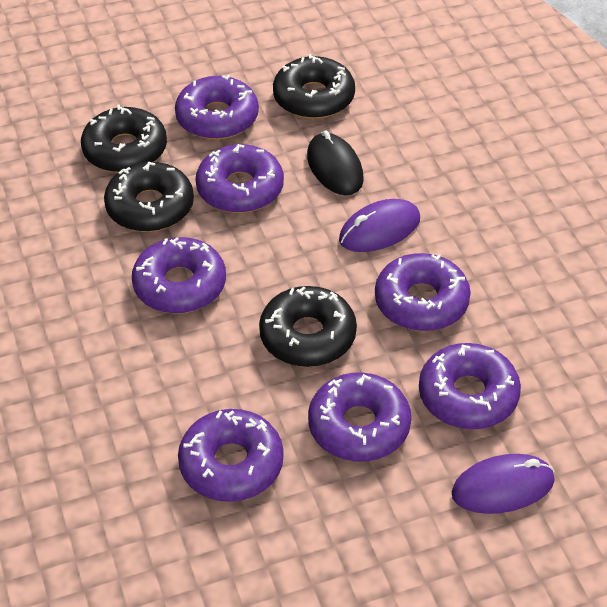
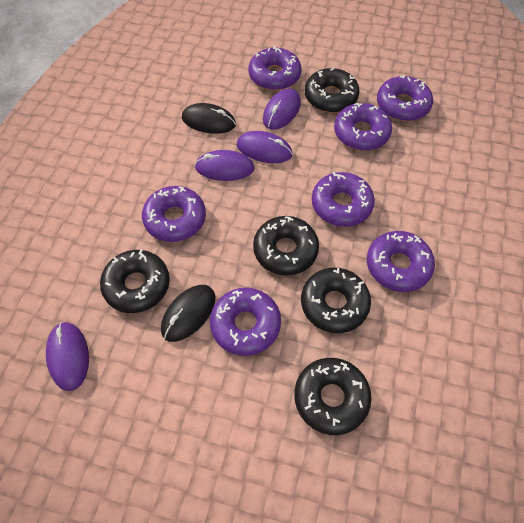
black donut: 4 -> 5
black mouse: 1 -> 2
purple mouse: 2 -> 4

